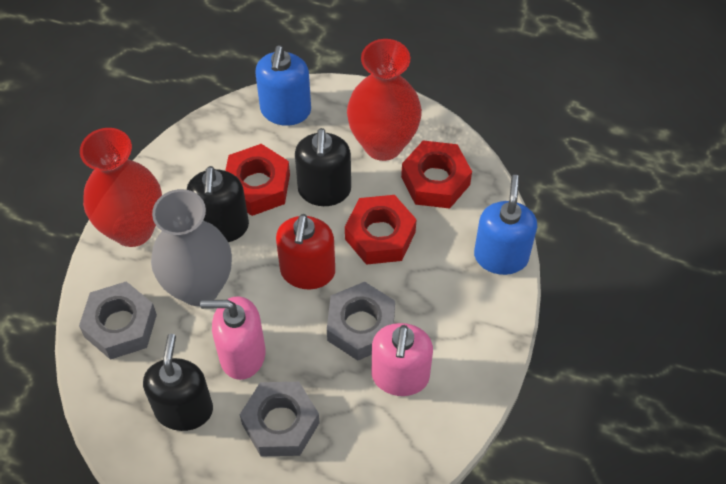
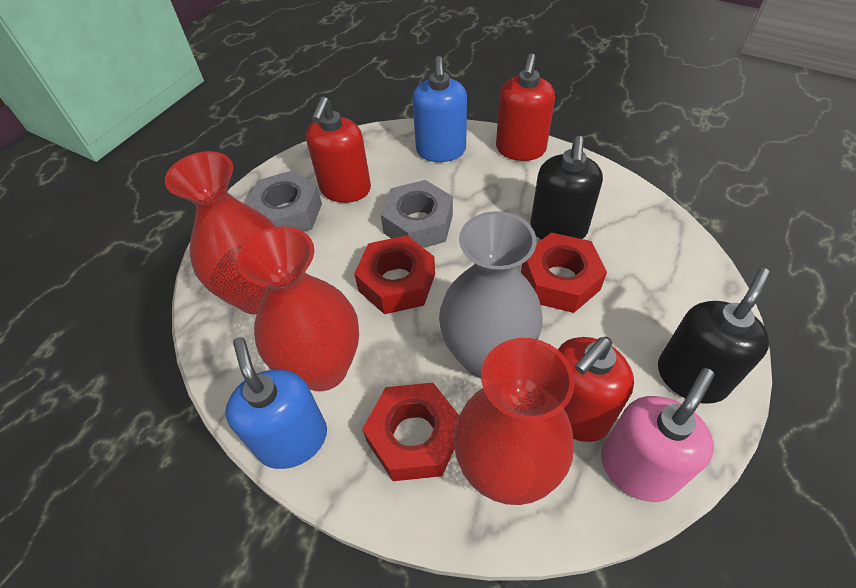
black soap dispenser: 3 -> 2
grey nut: 3 -> 2
pink soap dispenser: 2 -> 1
red soap dispenser: 1 -> 3
red vase: 2 -> 3

